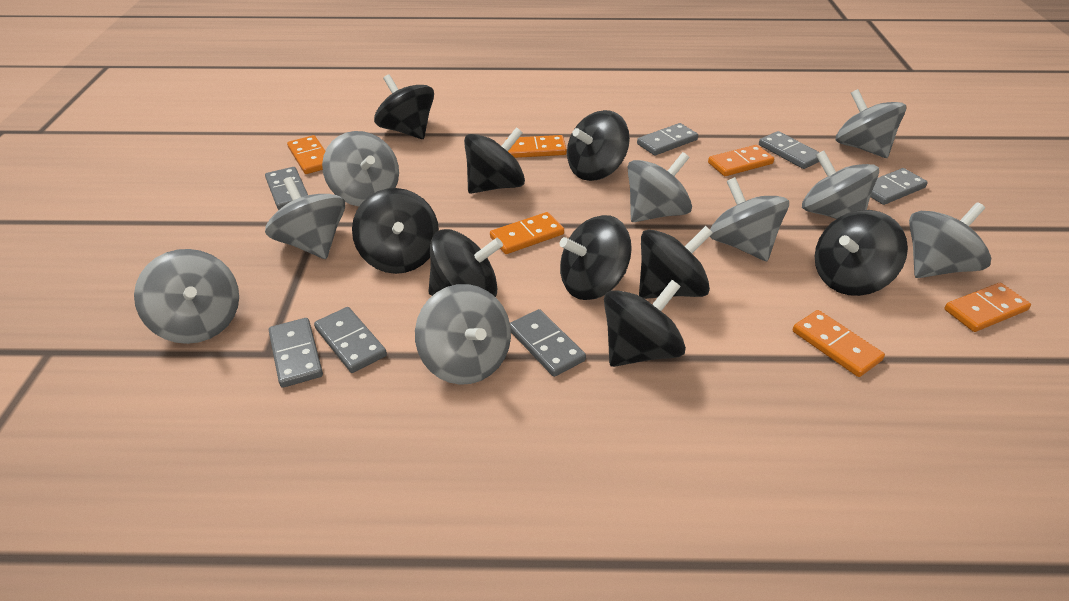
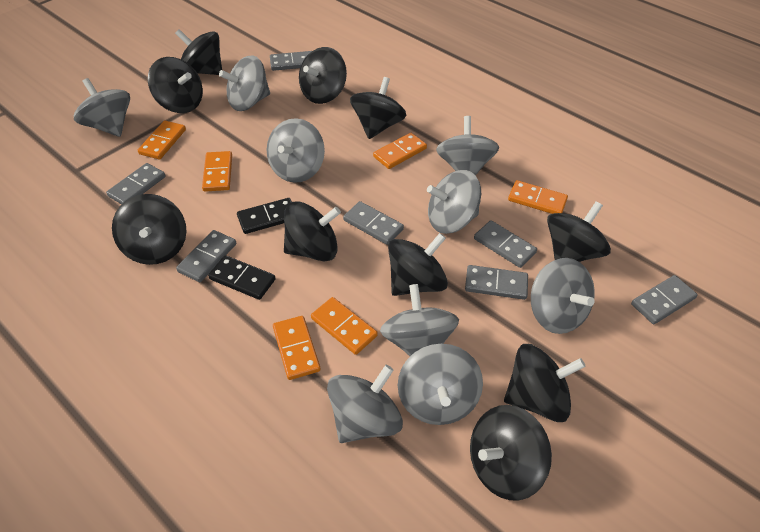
black domino: 0 -> 2
black spinning top: 9 -> 10

